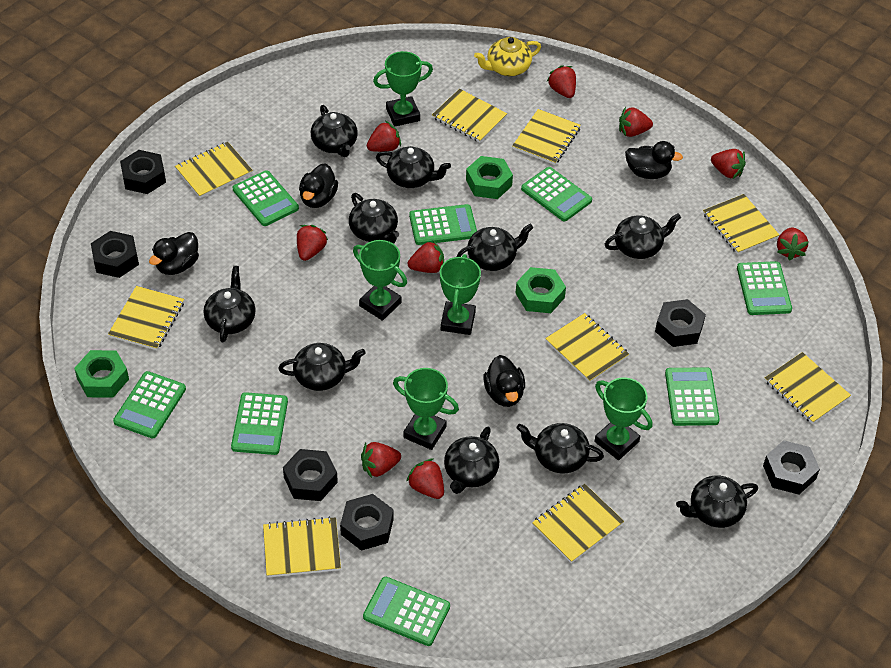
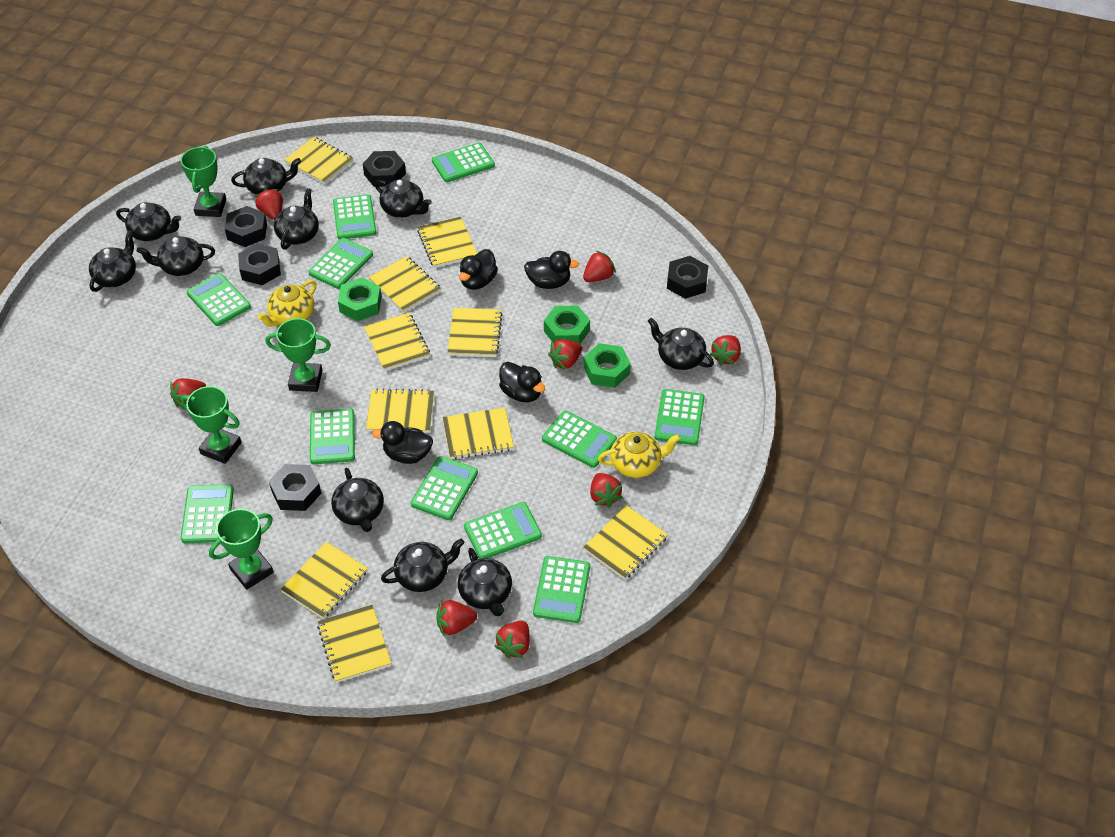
black nut: 6 -> 5
green calculator: 8 -> 11
green trophy: 5 -> 4
red strawberry: 9 -> 8
yellow notebook: 9 -> 10
yellow teapot: 1 -> 2

